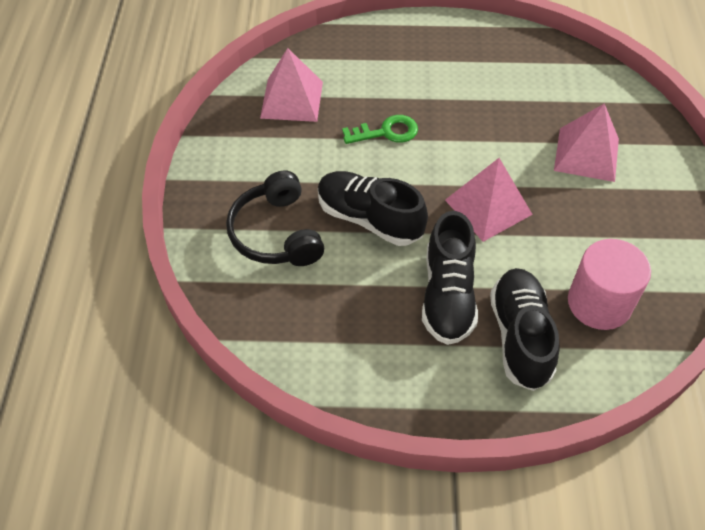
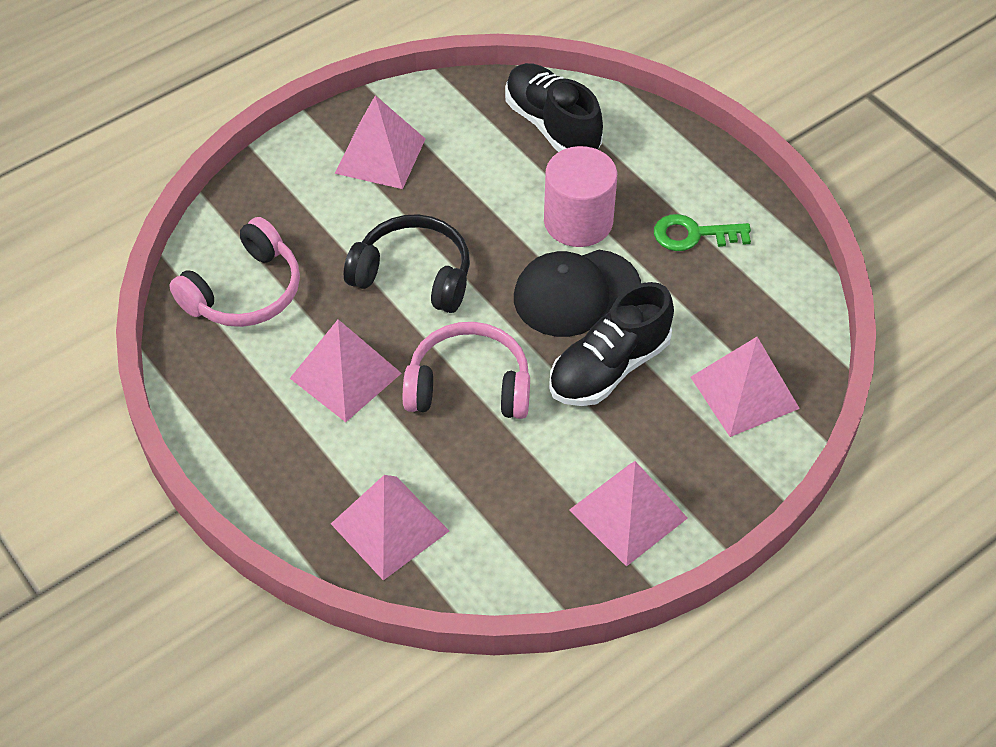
black cap: 0 -> 1
black shoe: 3 -> 2
pink headphones: 0 -> 2
pink pyramid: 3 -> 5

